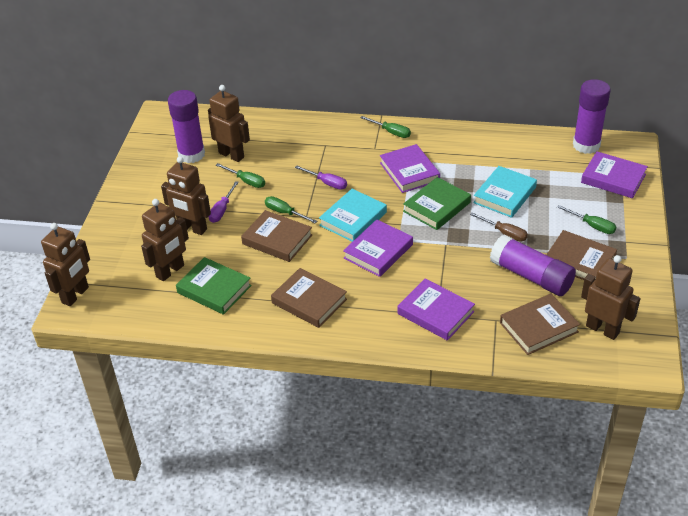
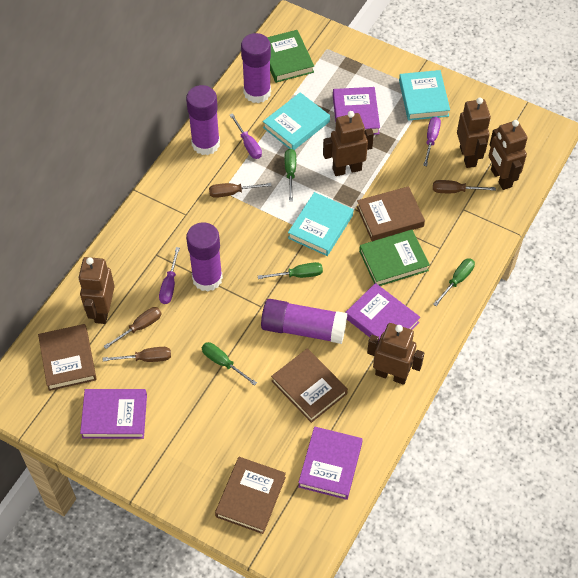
brown screwdriver: 1 -> 4
purple glue stick: 3 -> 4
purple screwdriver: 2 -> 3
turquoise book: 2 -> 3

